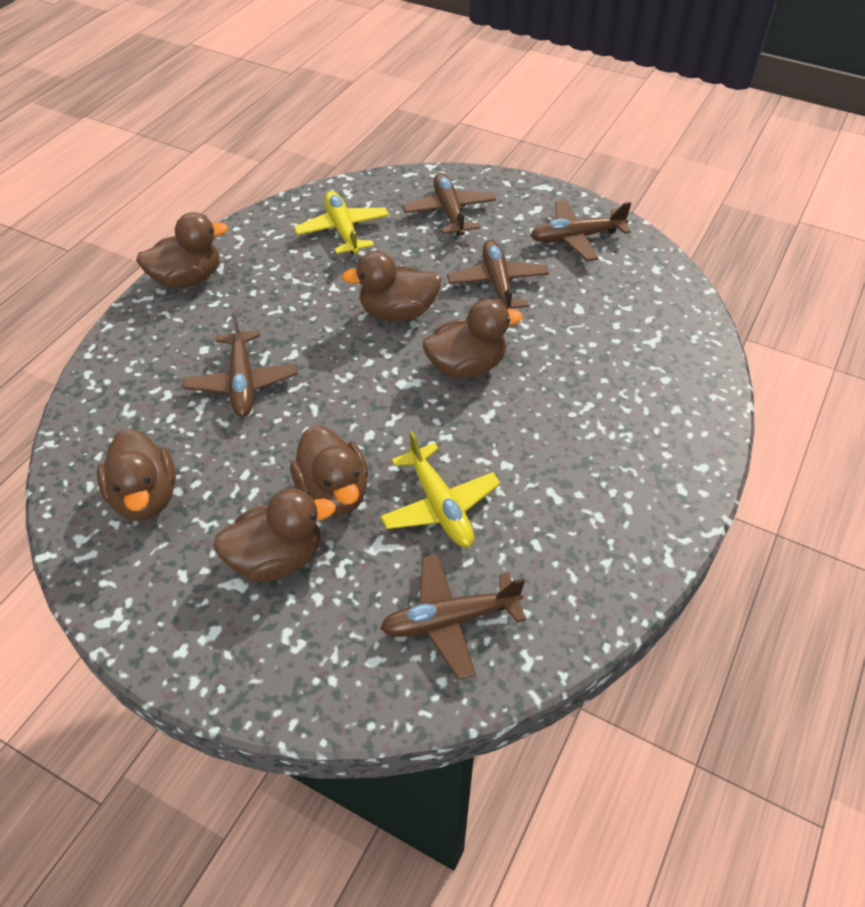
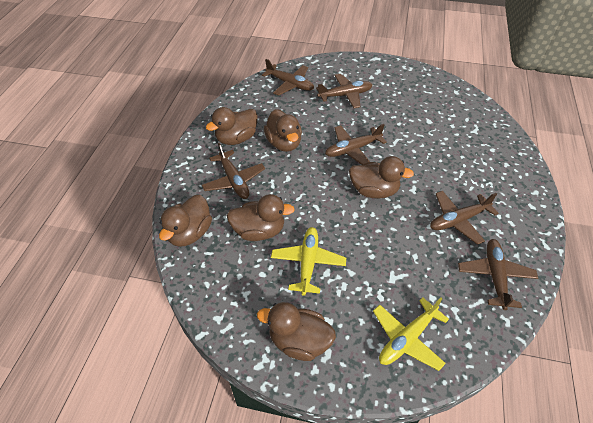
brown plane: 5 -> 6

